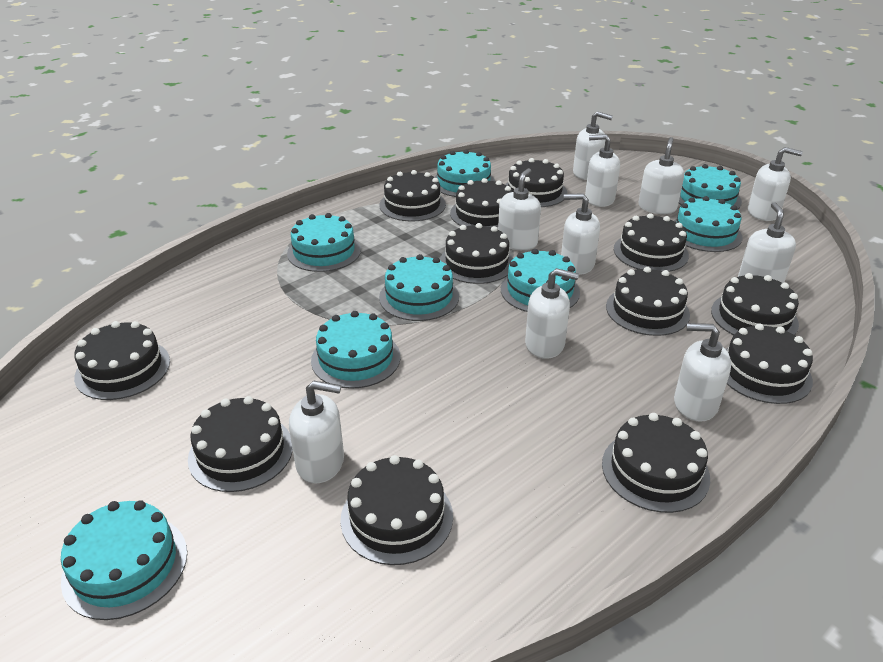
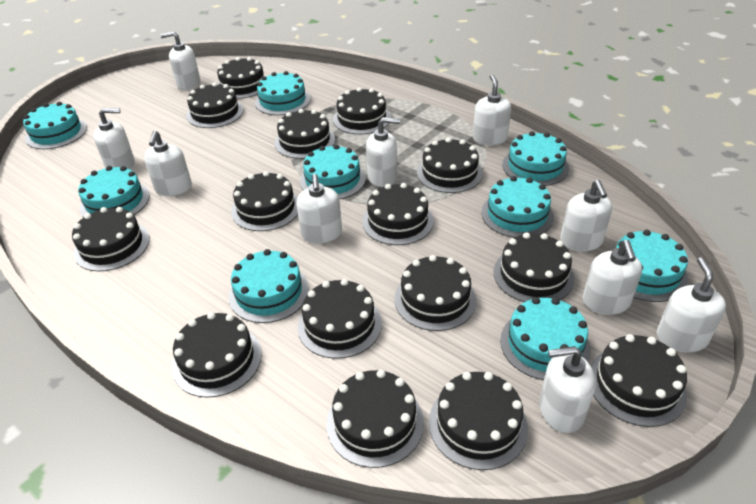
black cake: 12 -> 15
turquoise cake: 8 -> 9

